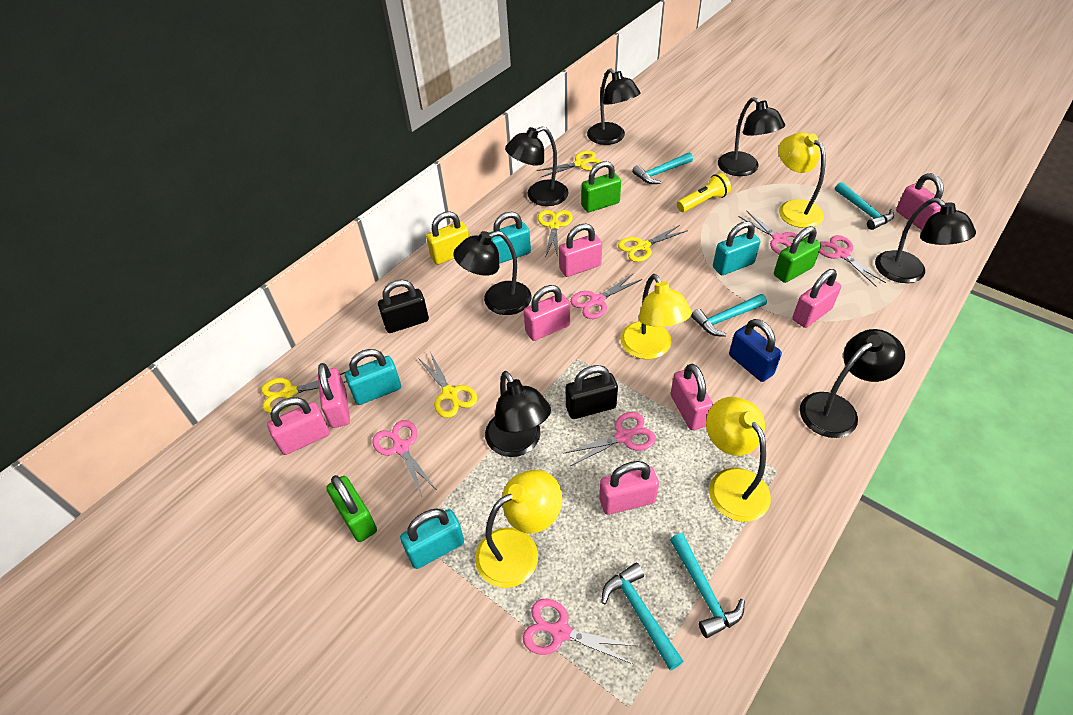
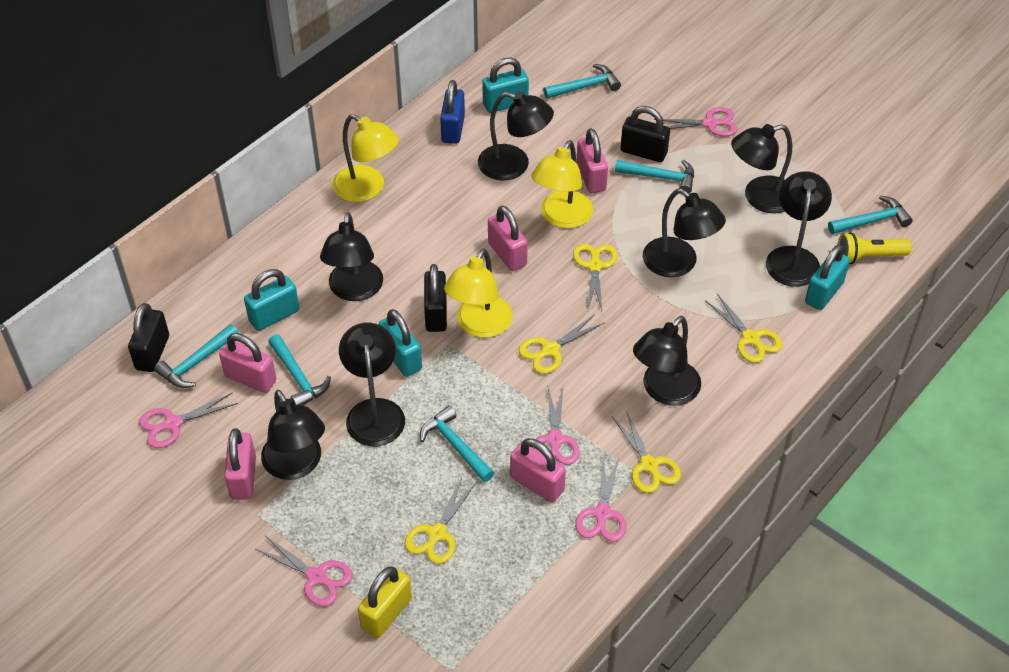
black lamp: 7 -> 8
black padlock: 2 -> 3
green padlock: 3 -> 0
pink padlock: 8 -> 5
pink scissors: 6 -> 5
turquoise hammer: 5 -> 6
yellow lamp: 4 -> 3

